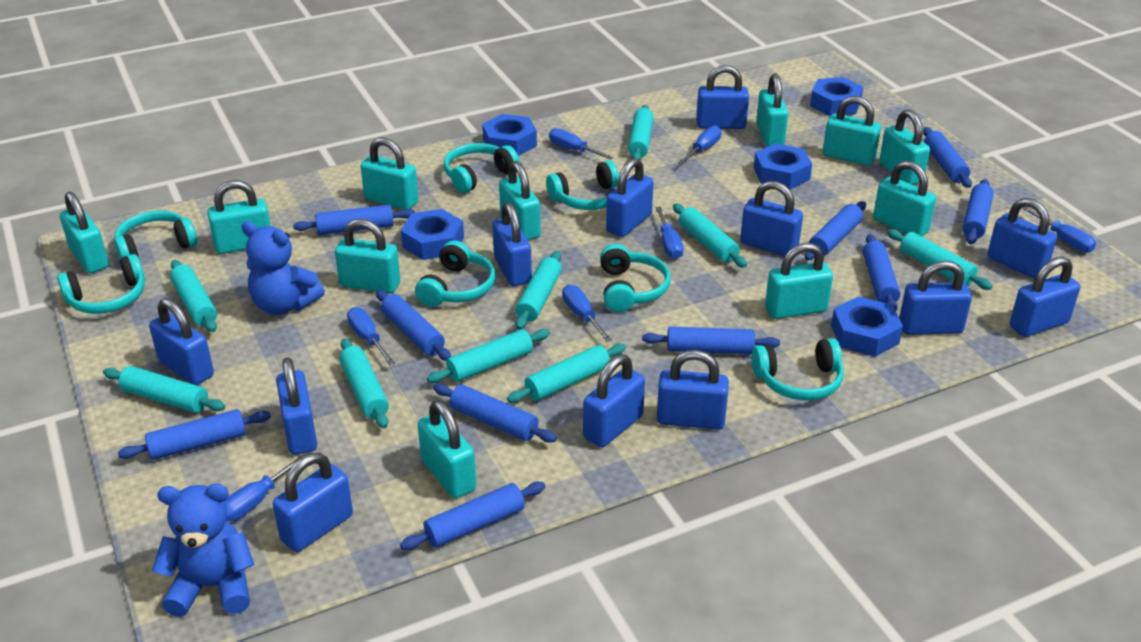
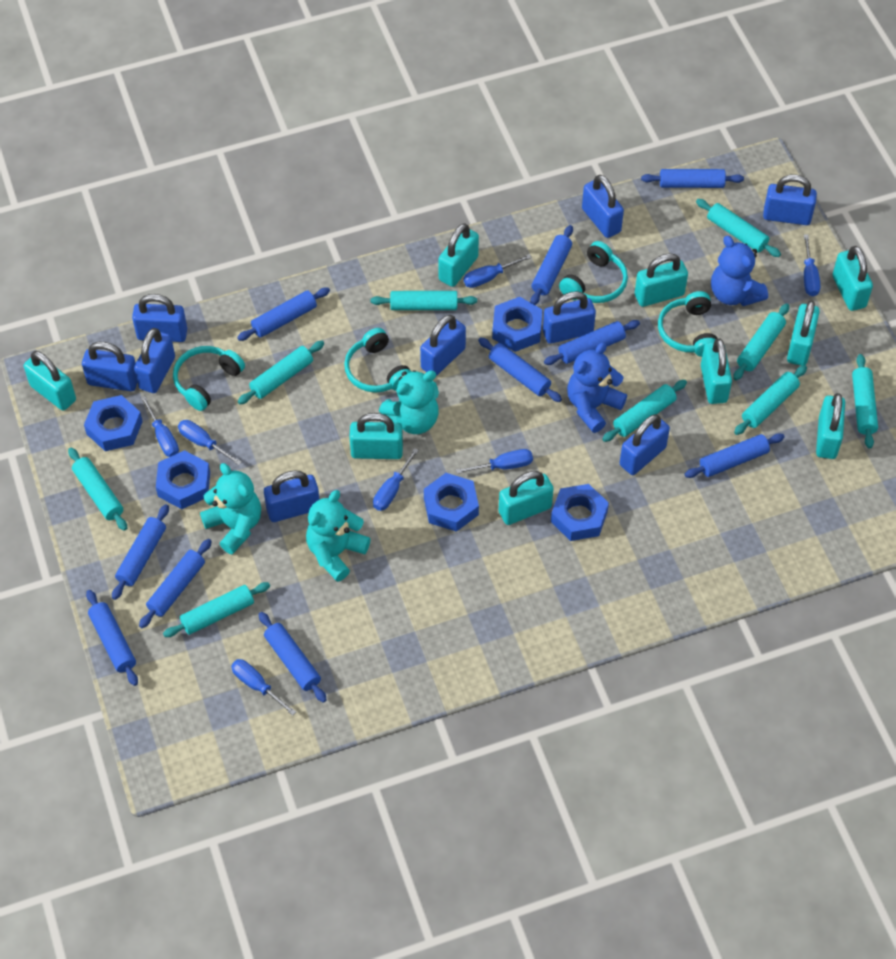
blue padlock: 12 -> 9
turquoise headphones: 7 -> 4
turquoise padlock: 11 -> 9
turquoise teddy bear: 0 -> 3

